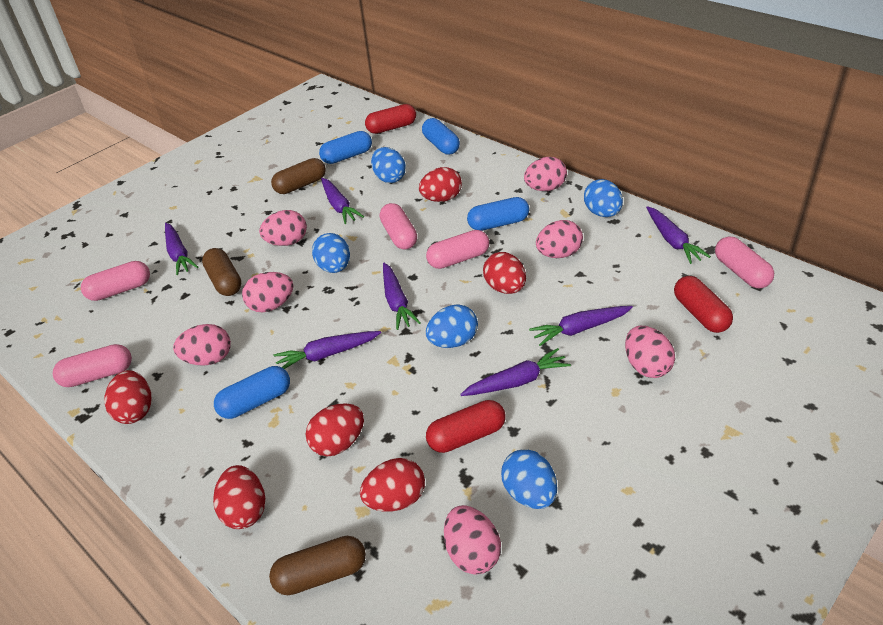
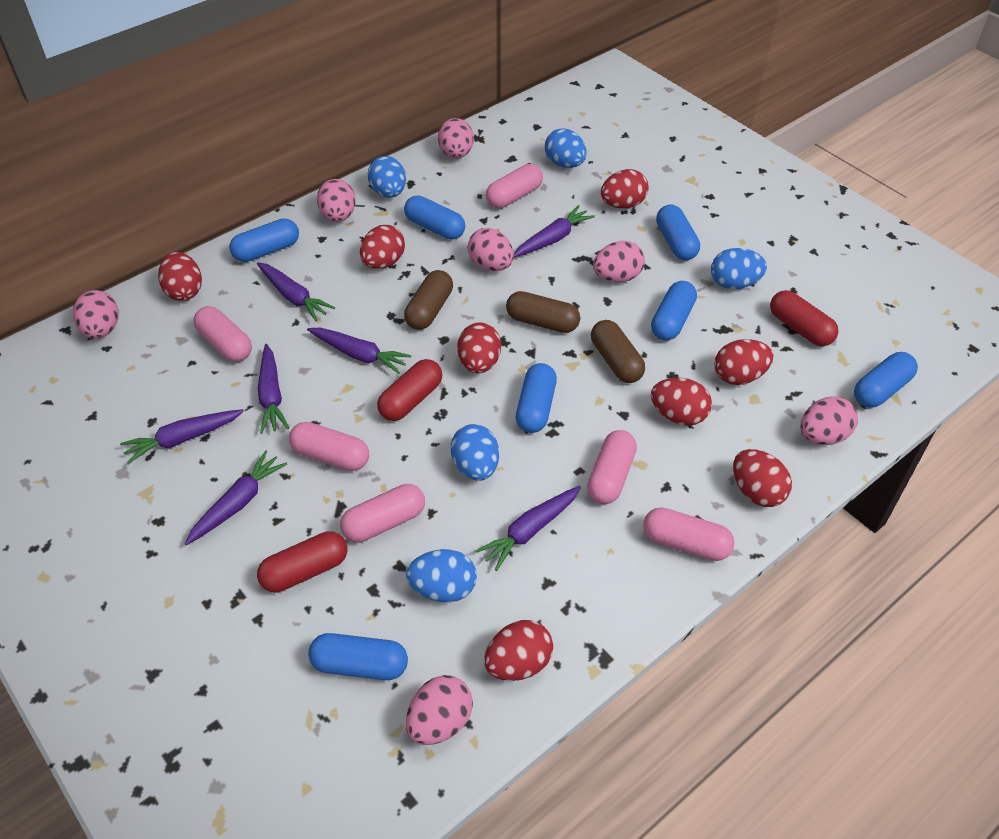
blue capsule: 4 -> 7
pink capsule: 5 -> 6
red egg: 6 -> 8

